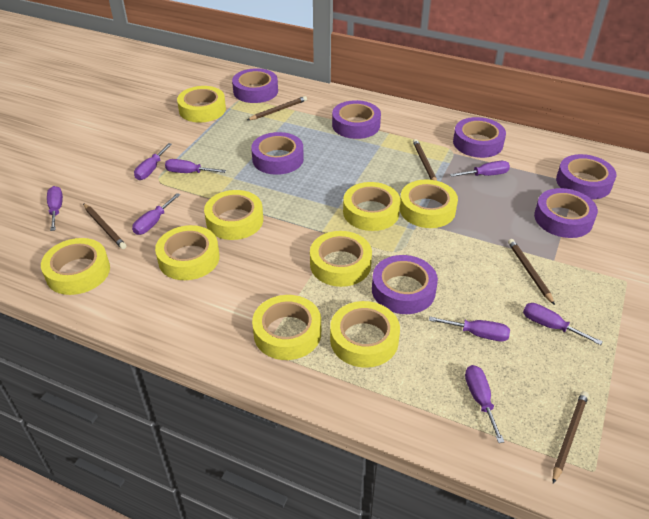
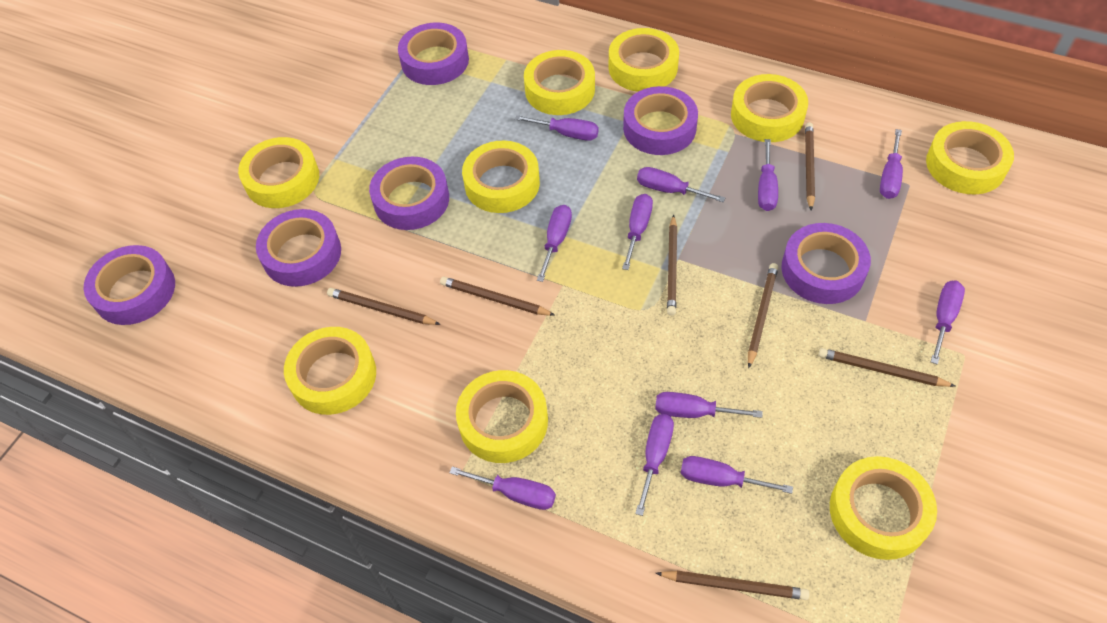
brown pencil: 5 -> 7
purple screwdriver: 8 -> 11
purple tape: 7 -> 6

